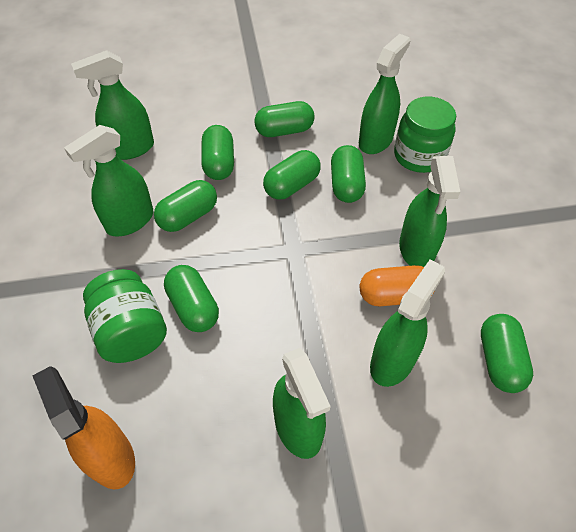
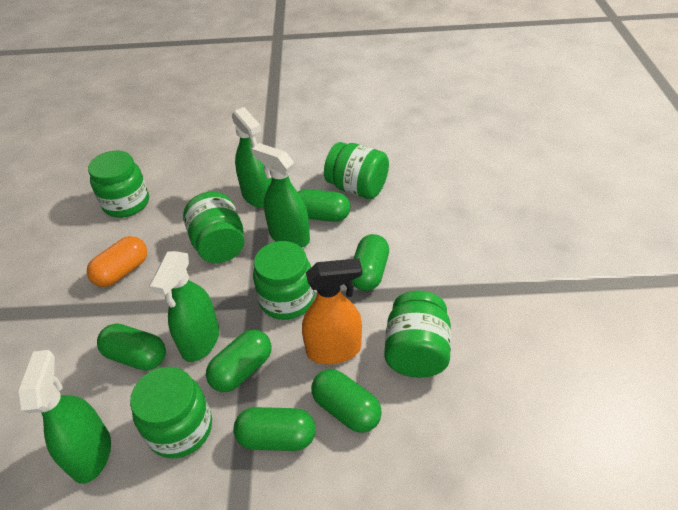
green capsule: 7 -> 6
green jar: 2 -> 6
green spray bottle: 6 -> 4

